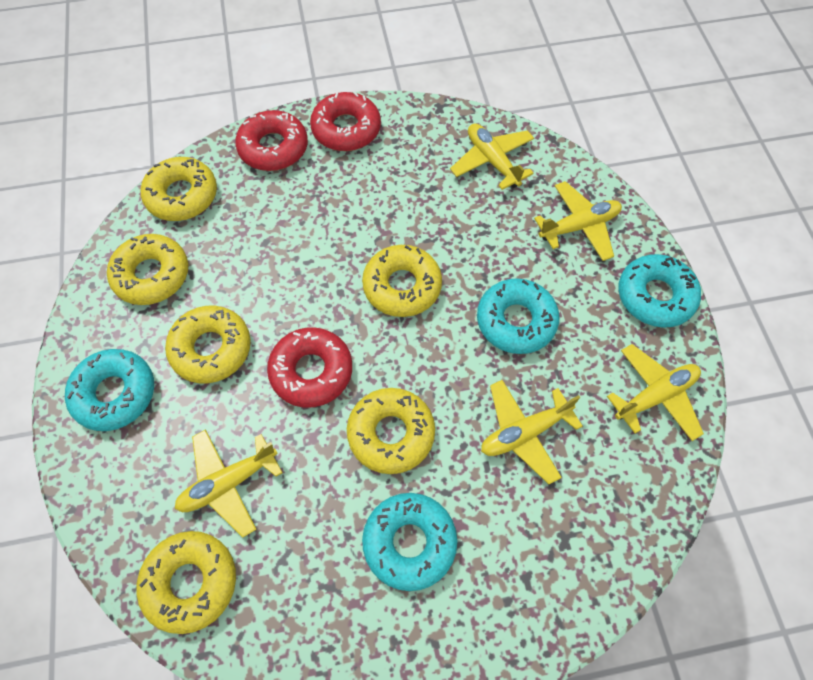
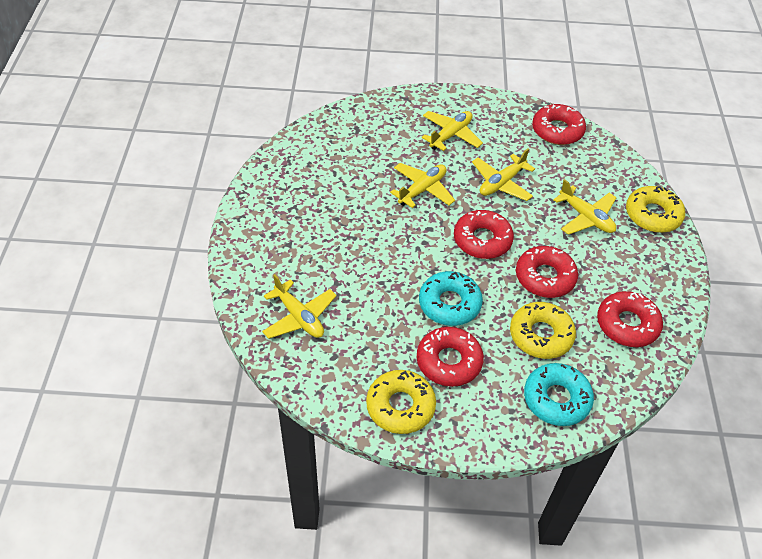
red donut: 3 -> 5
turquoise donut: 4 -> 2
yellow donut: 6 -> 3

